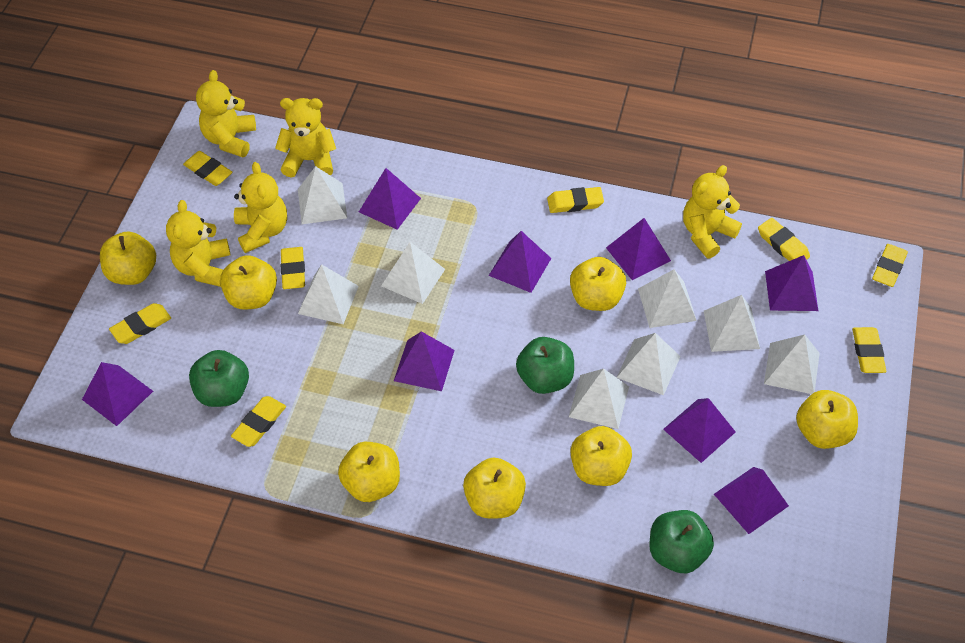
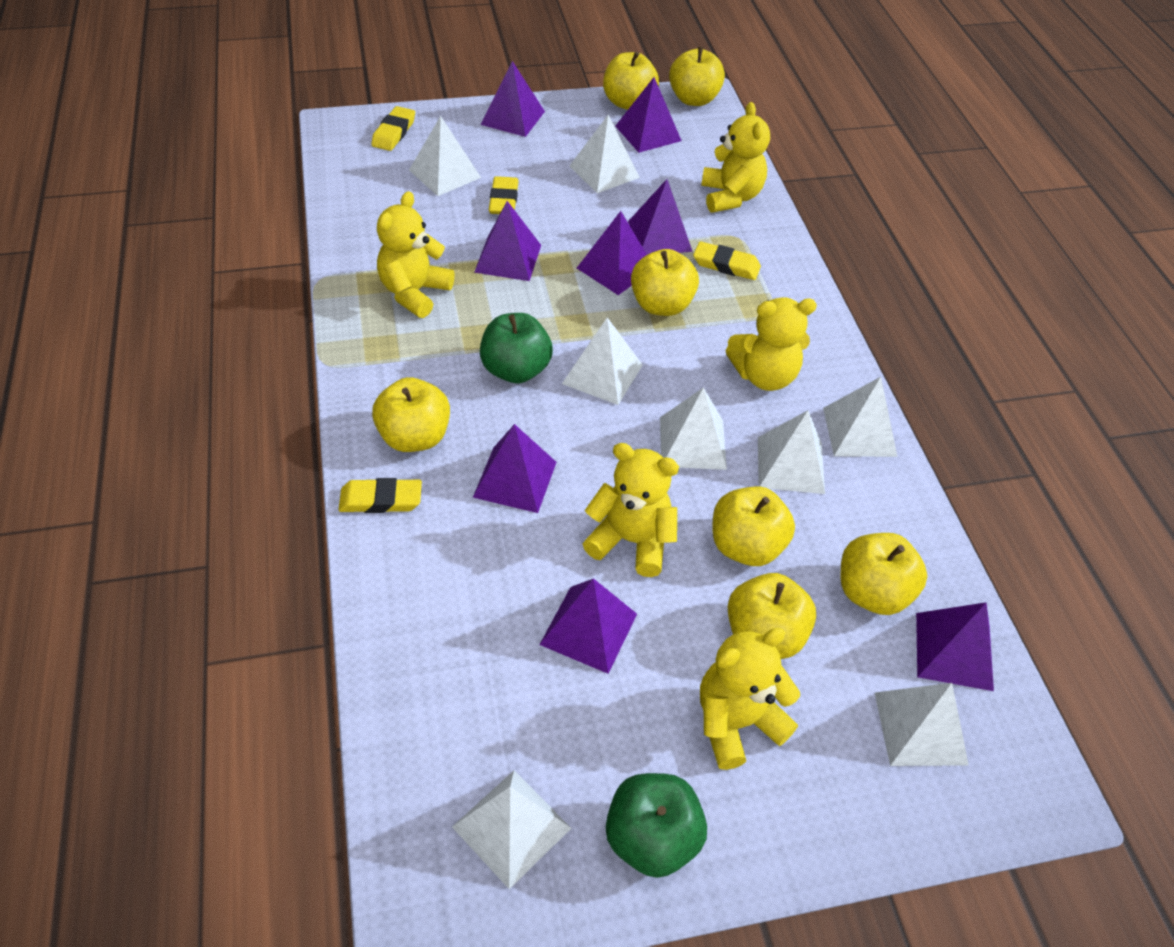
green apple: 3 -> 2
yellow eraser: 8 -> 4

